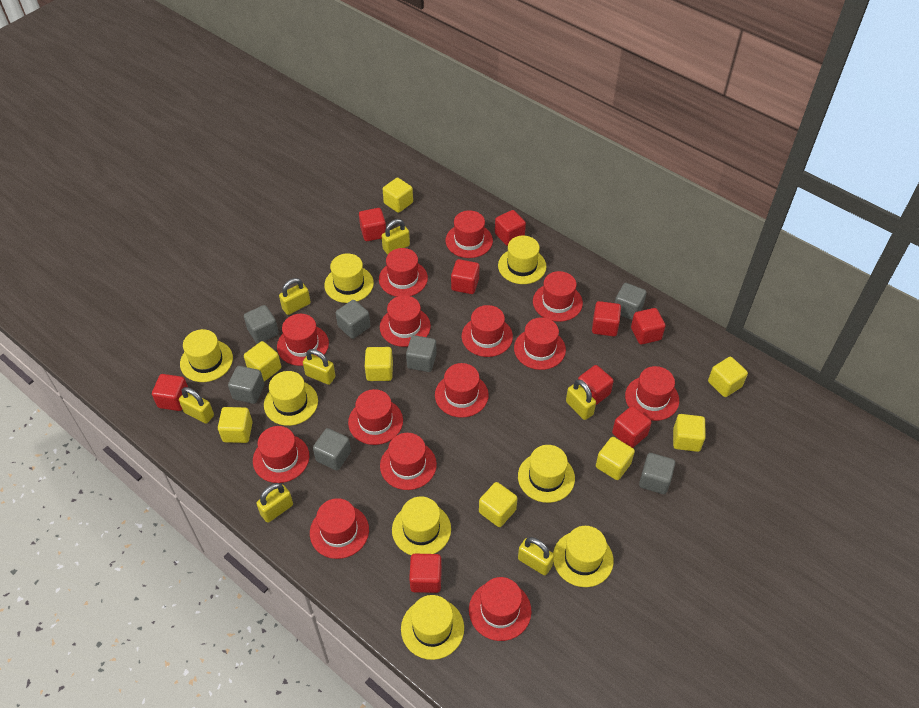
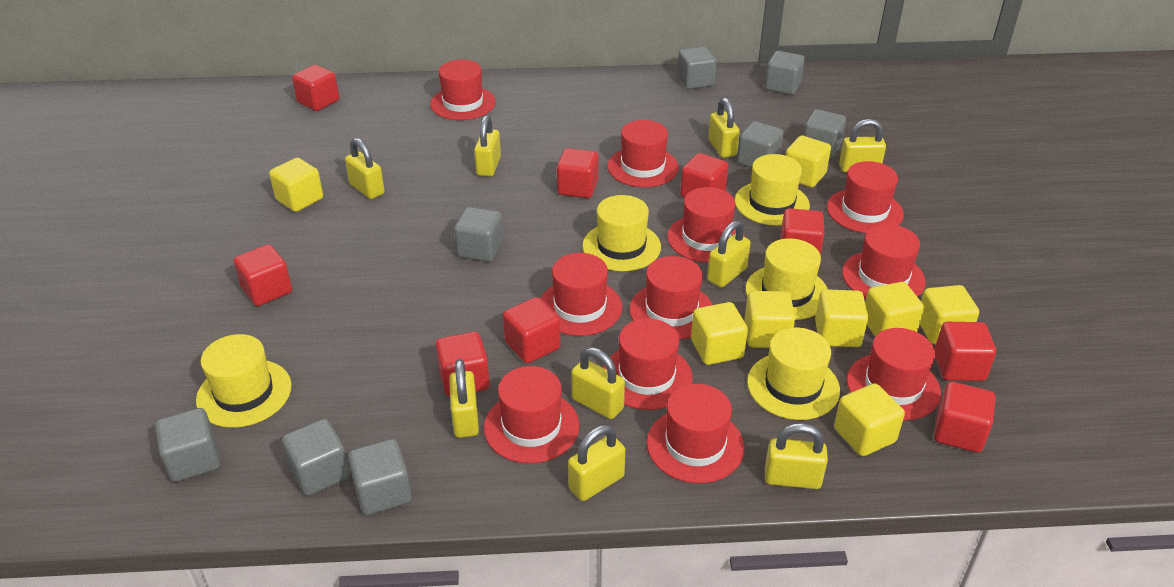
grey cube: 7 -> 8
red hat: 14 -> 11
yellow hat: 8 -> 5
yellow padlock: 7 -> 9

